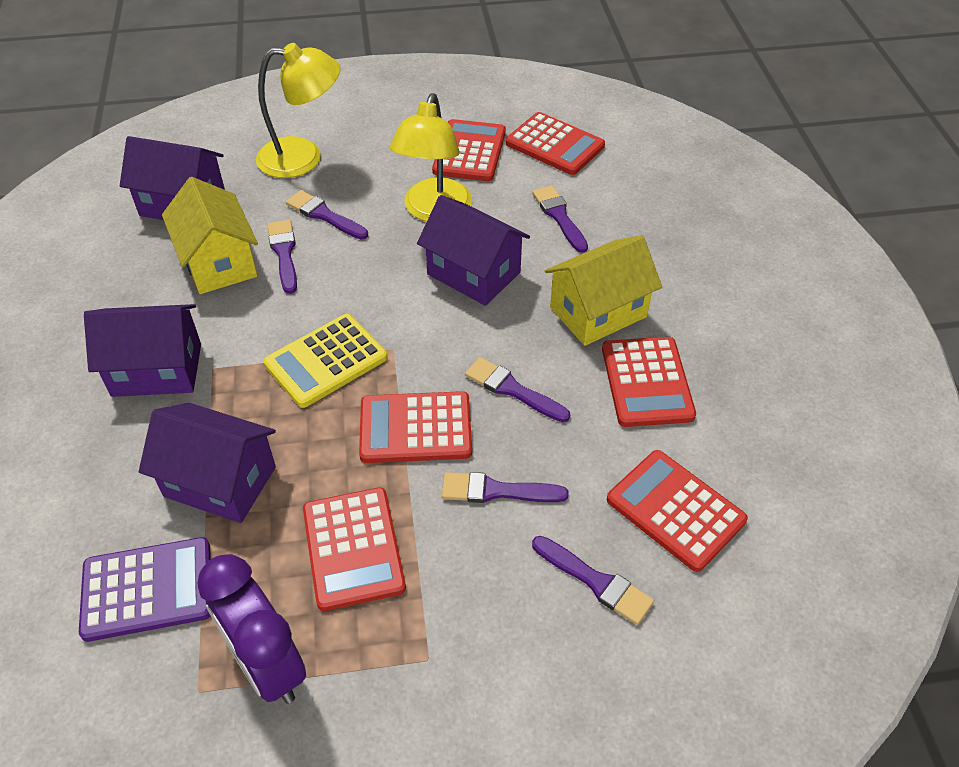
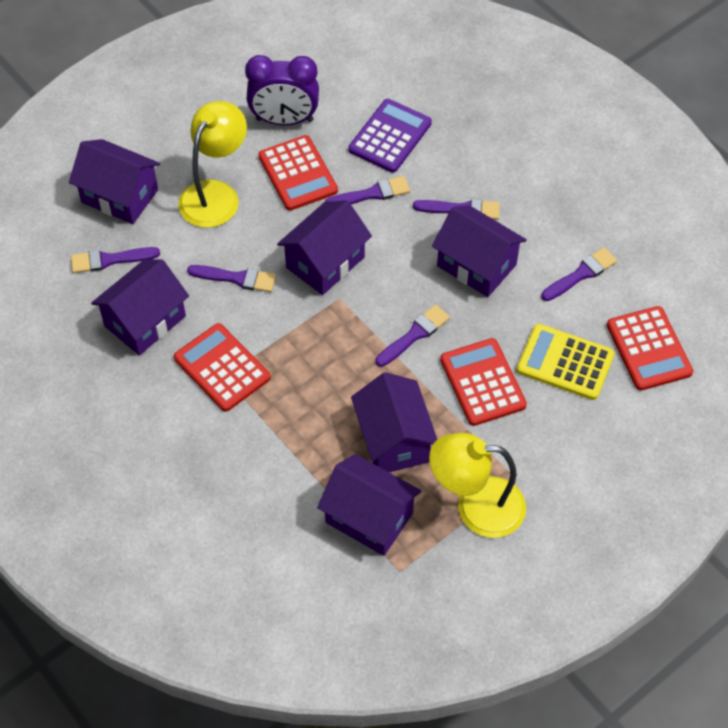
purple house: 4 -> 6
red calculator: 6 -> 4
yellow house: 2 -> 0

